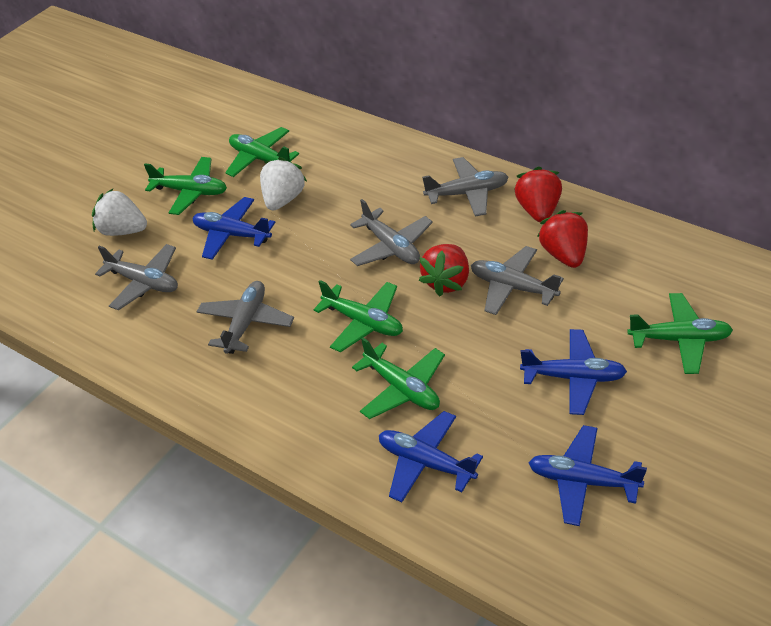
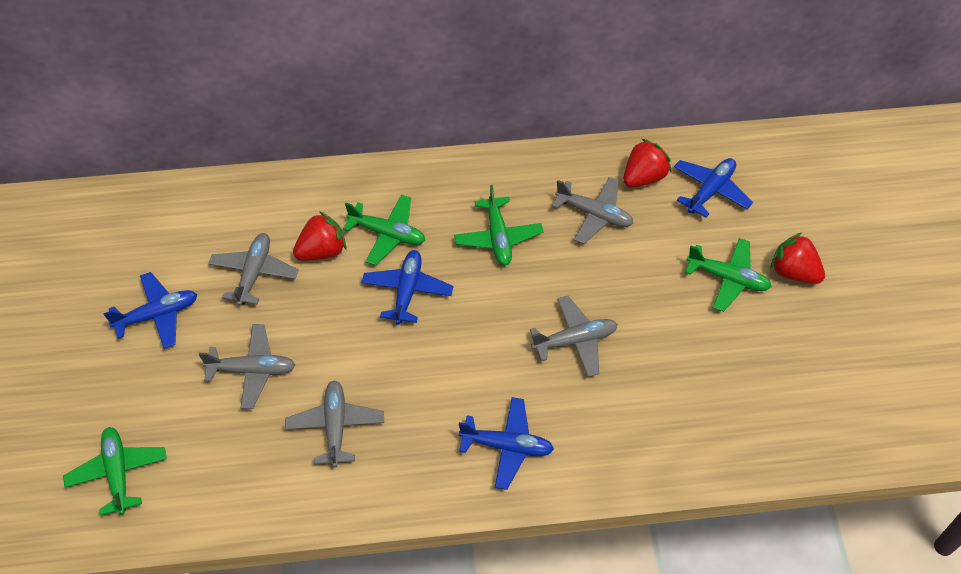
green plane: 5 -> 4
white strawberry: 2 -> 0

